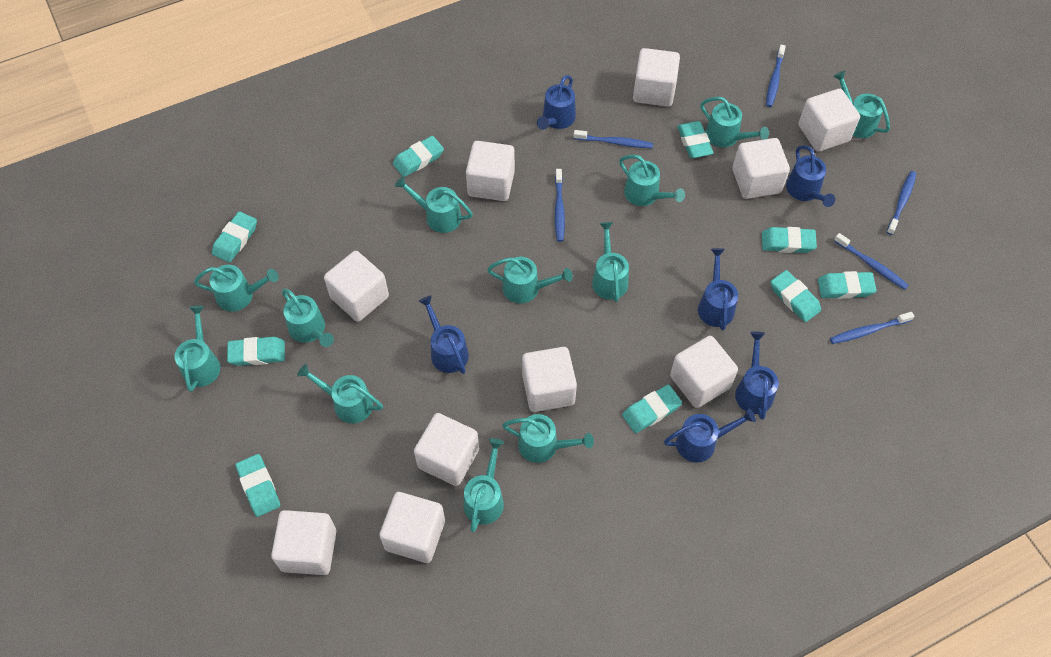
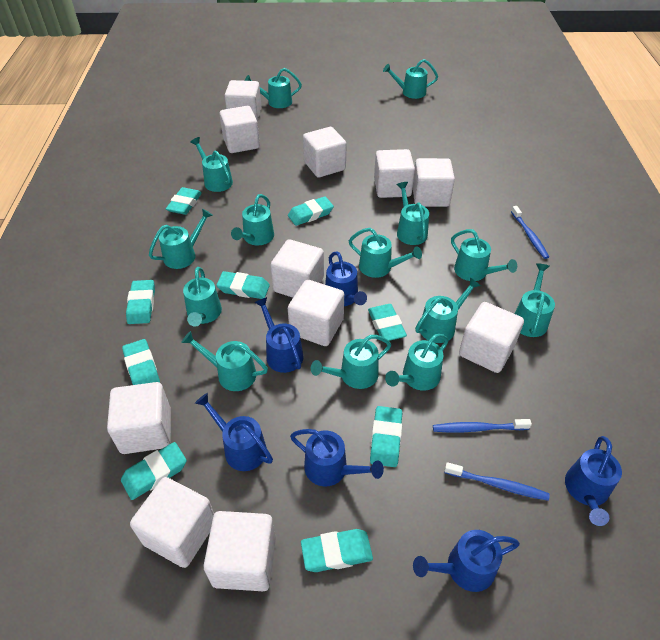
blue toothbrush: 6 -> 3
turquoise watering can: 12 -> 14
white cube: 10 -> 11

